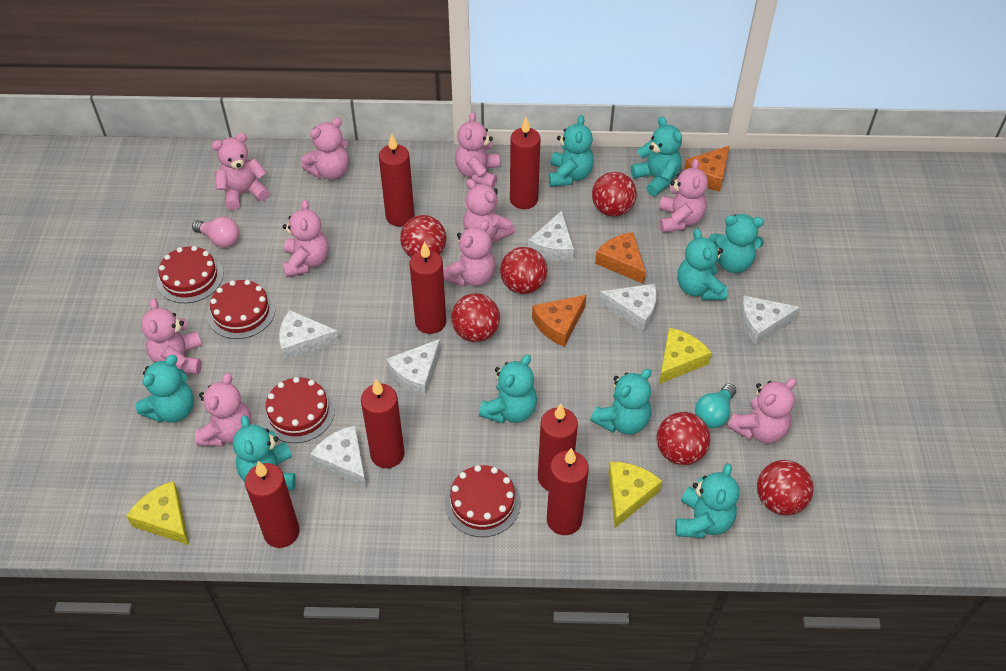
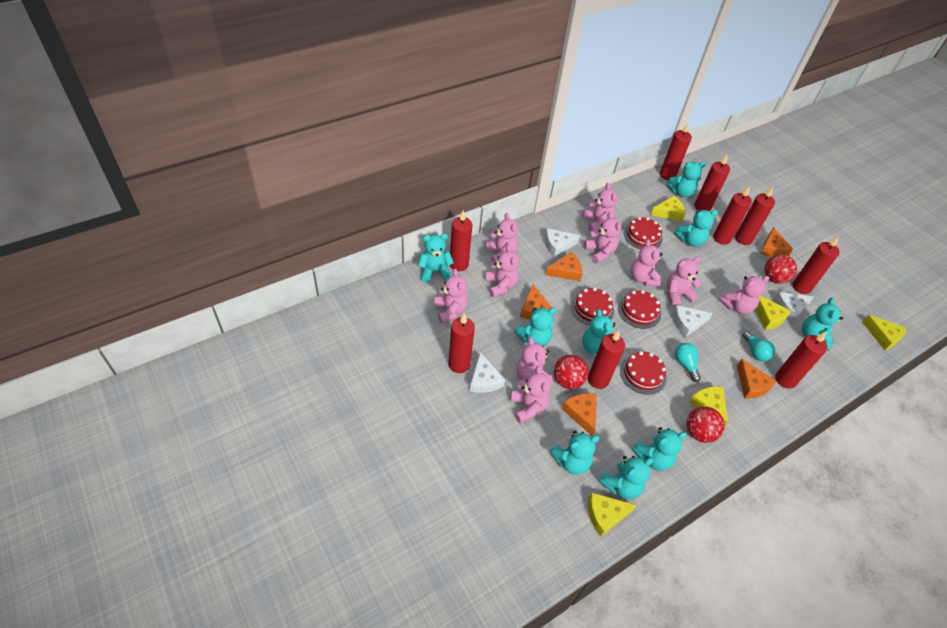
orange cheese: 3 -> 5
pink light bulb: 1 -> 0
red ball: 6 -> 3
red candle: 7 -> 9
turquoise light bulb: 1 -> 2
white cheese: 6 -> 4
yellow cheese: 3 -> 5

